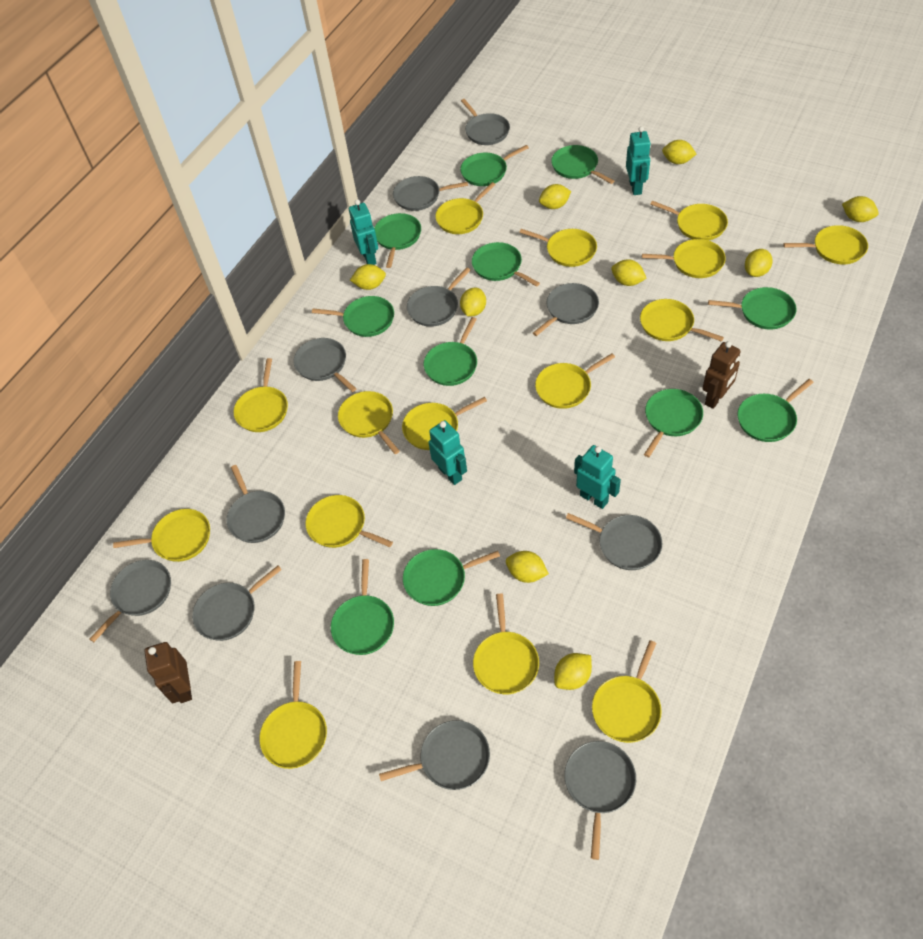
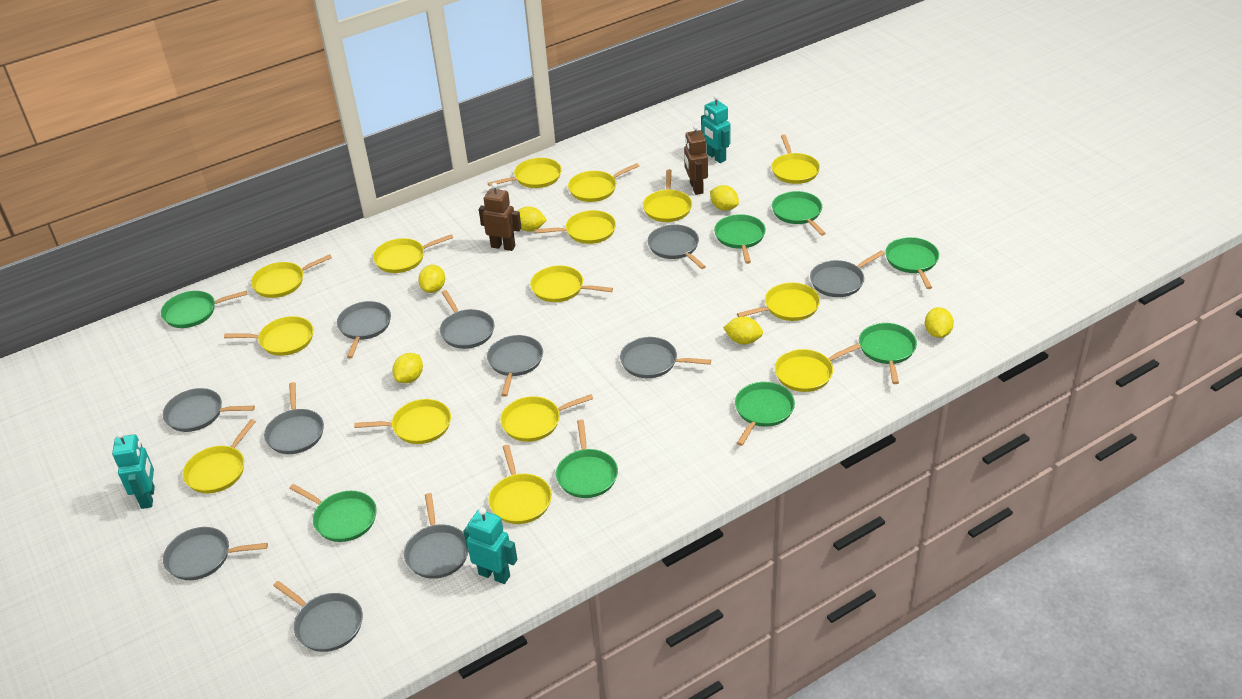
green pan: 11 -> 8
turquoise robot: 4 -> 3
yellow lemon: 9 -> 6

